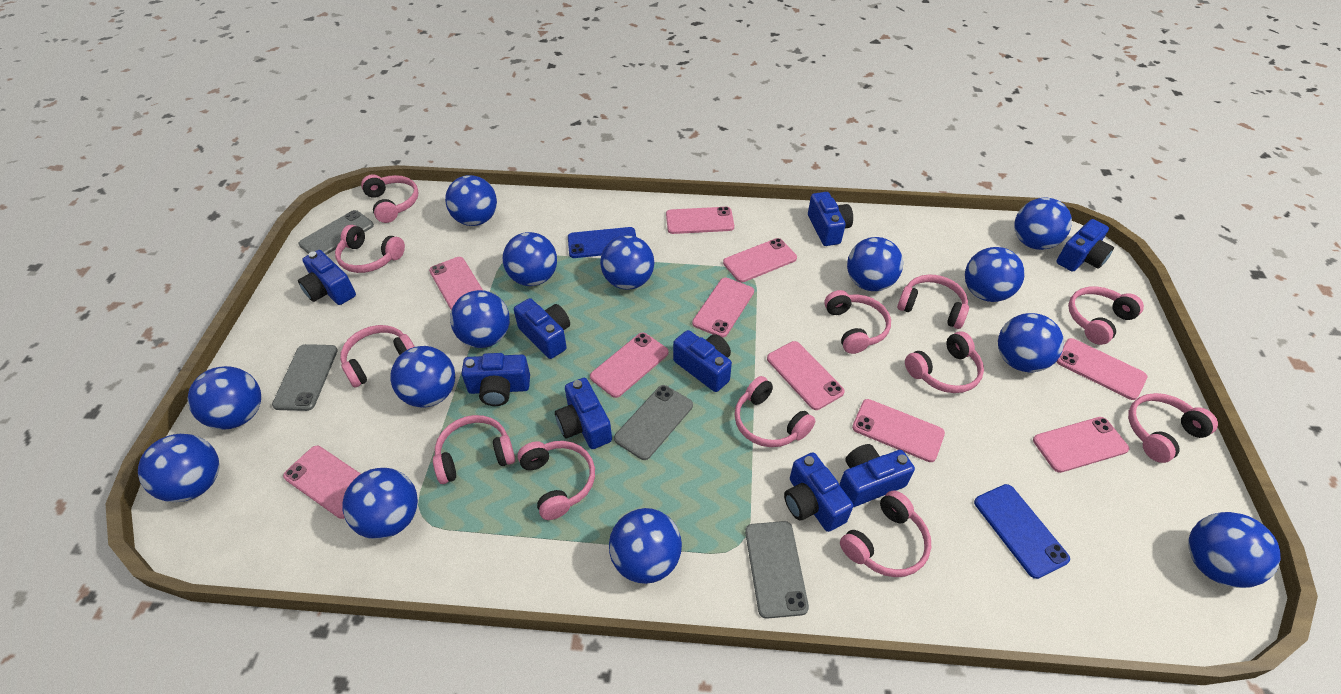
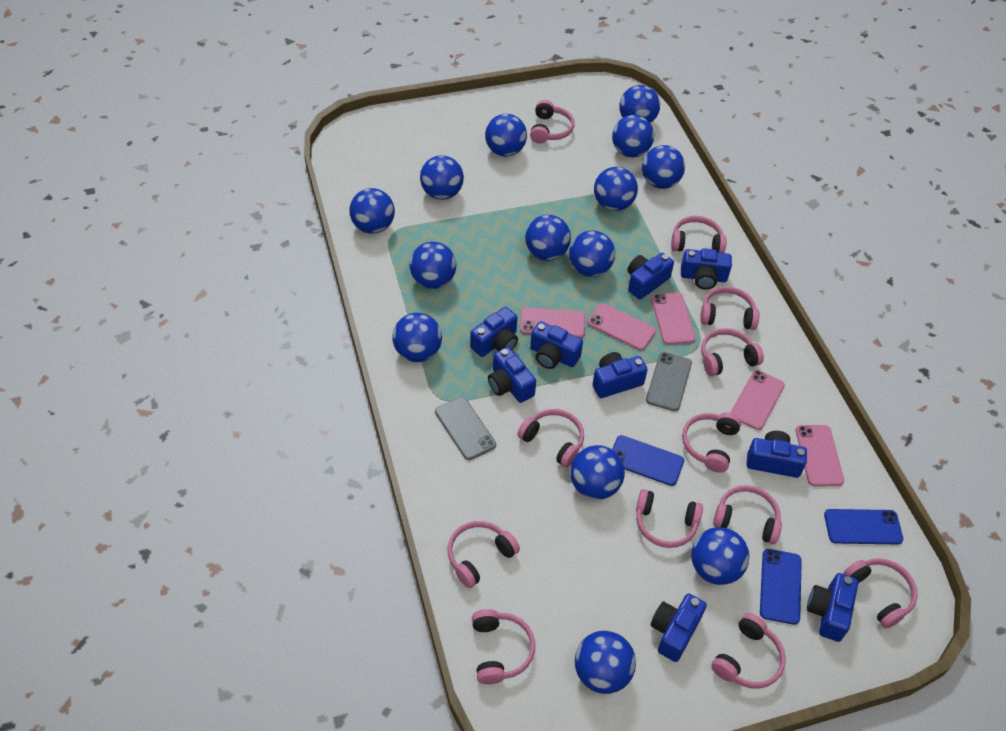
blue phone: 2 -> 3
grey phone: 4 -> 2
pink phone: 10 -> 5

